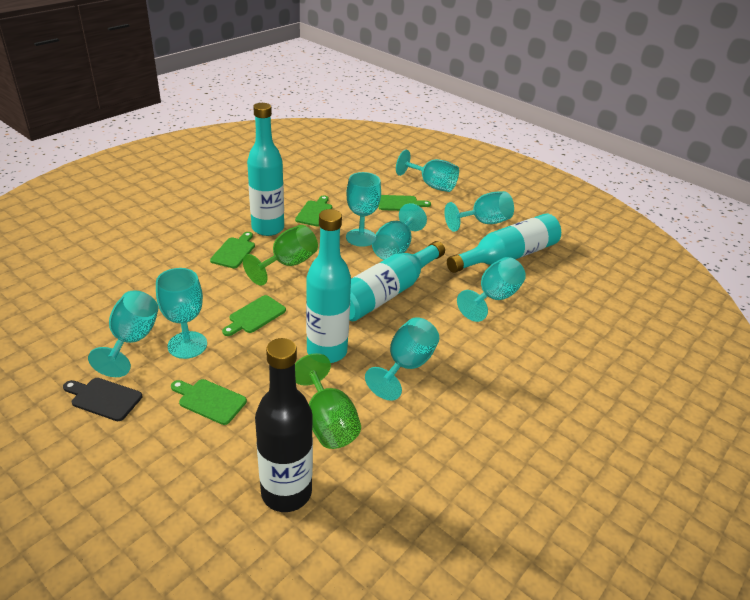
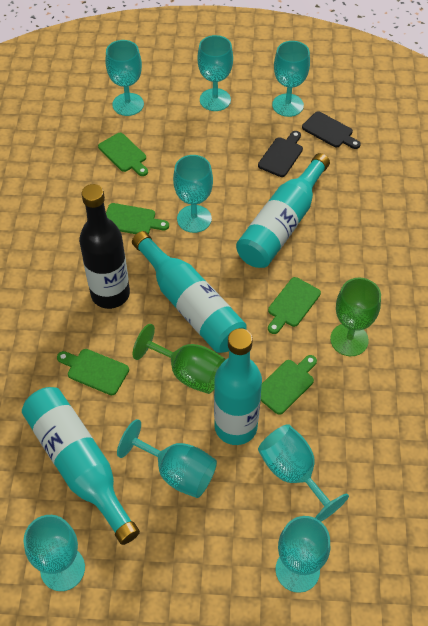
black cutting board: 1 -> 2

